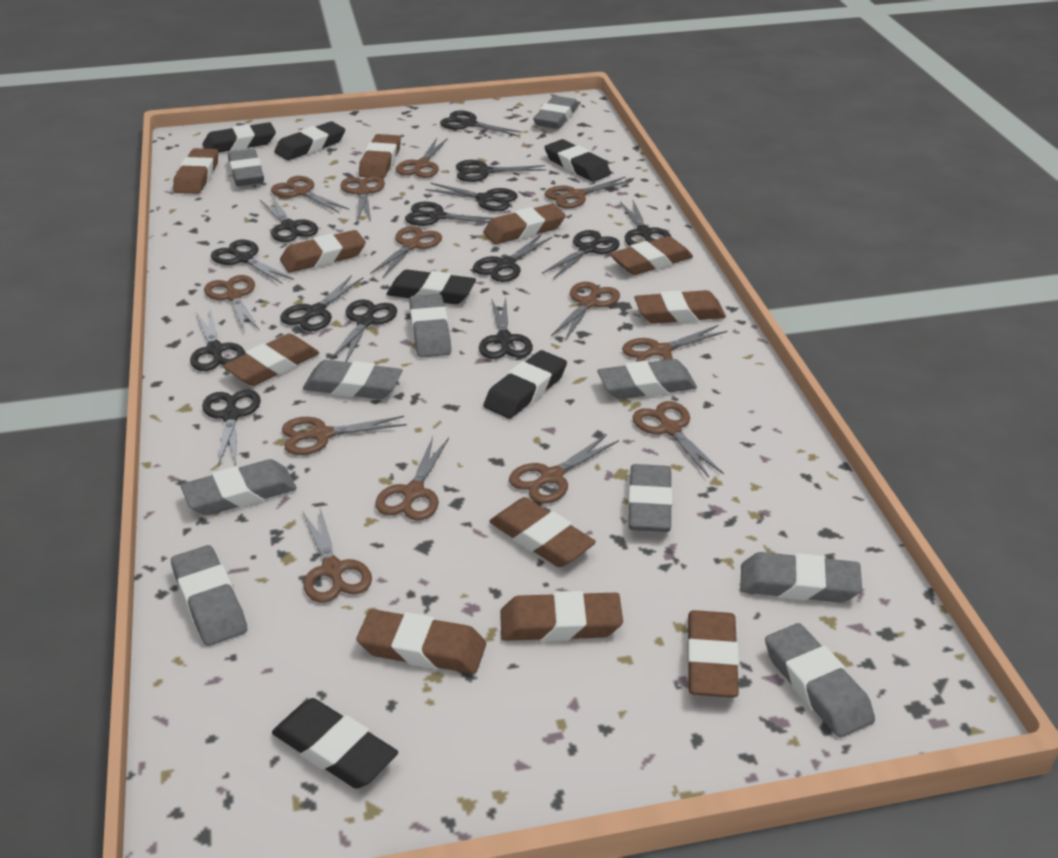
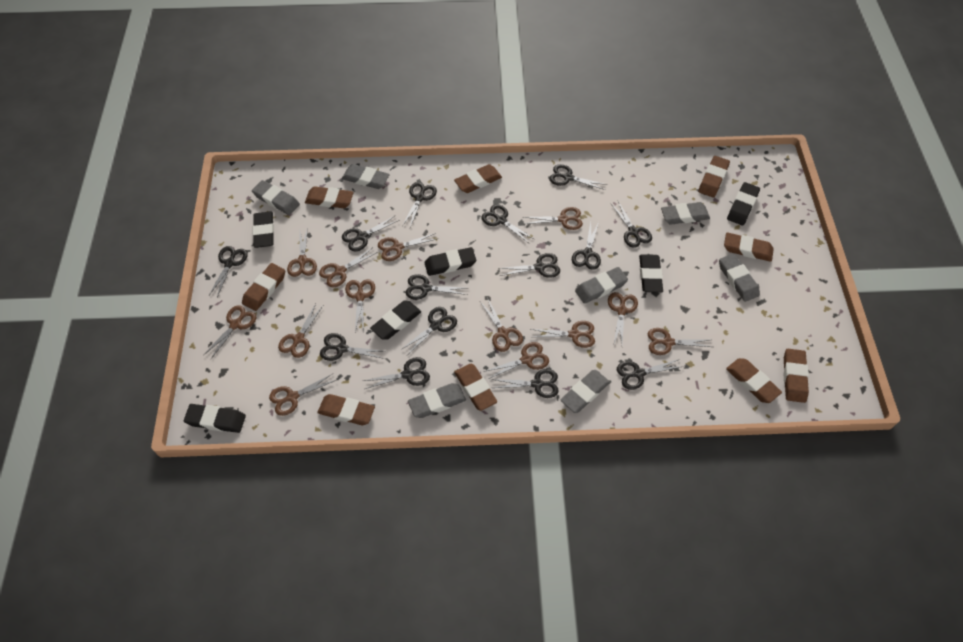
brown eraser: 11 -> 9
grey eraser: 10 -> 7

